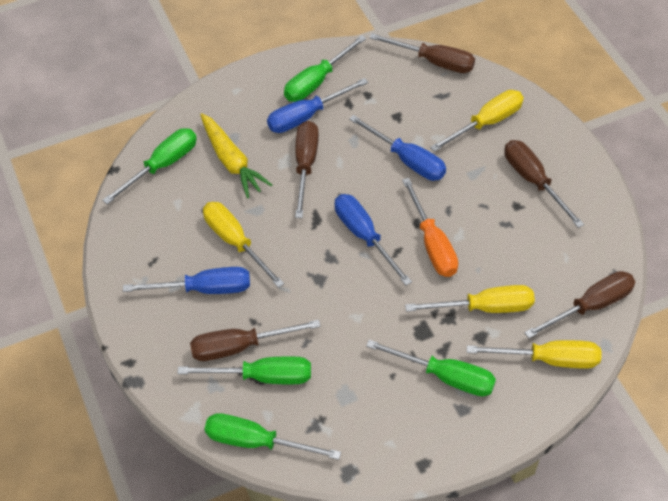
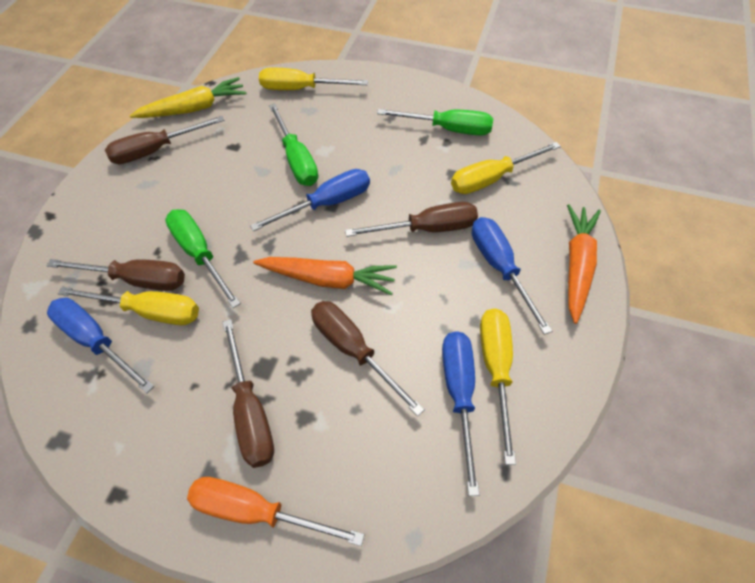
green screwdriver: 5 -> 3
orange carrot: 0 -> 2

